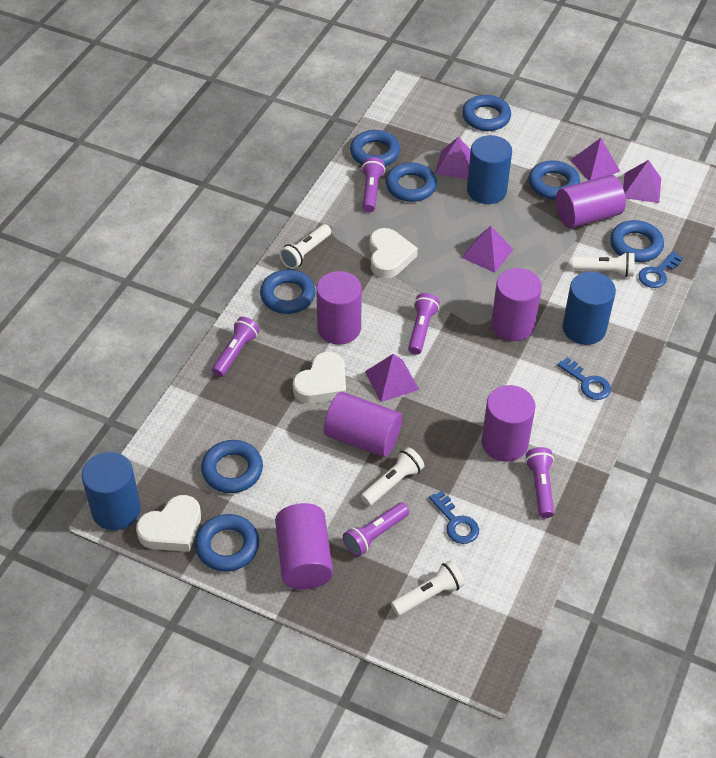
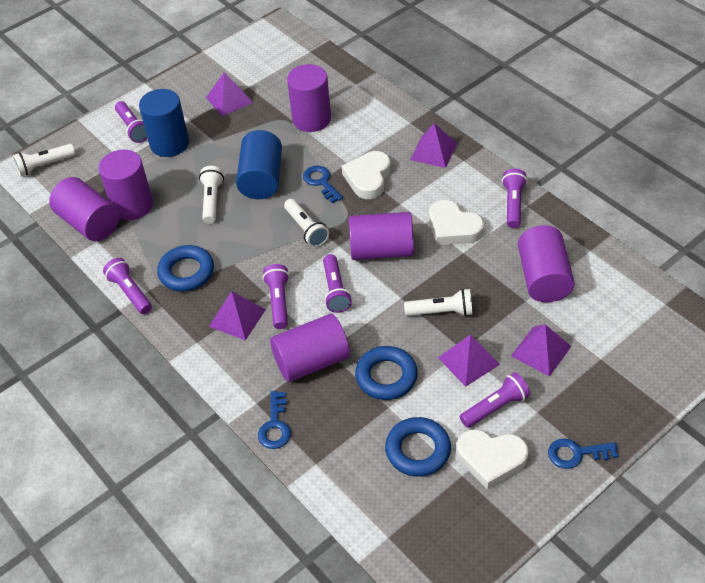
blue cylinder: 3 -> 2
blue ring: 8 -> 3
purple flashlight: 5 -> 6

